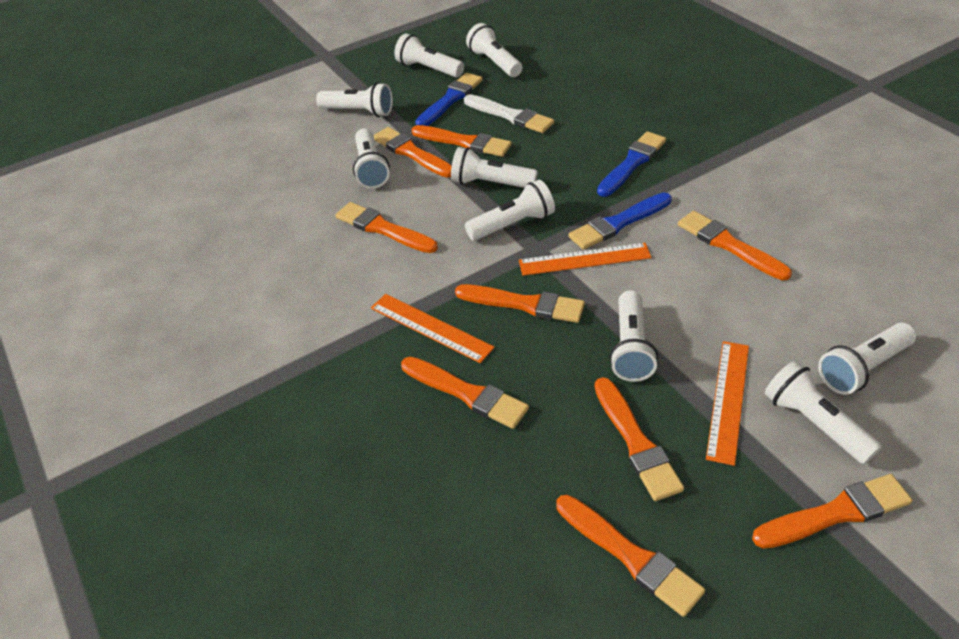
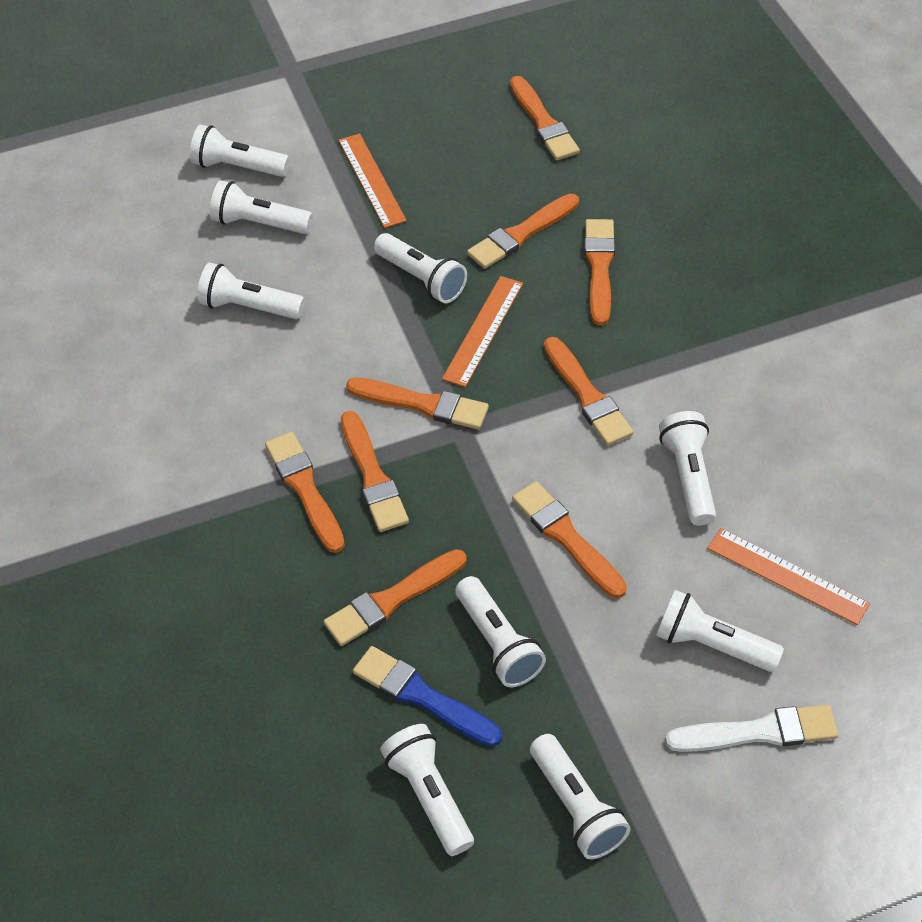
blue brush: 3 -> 1

